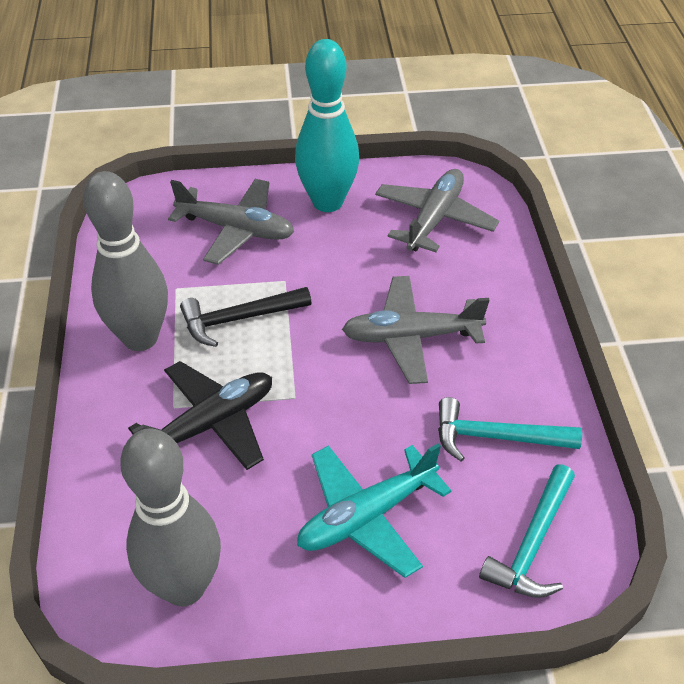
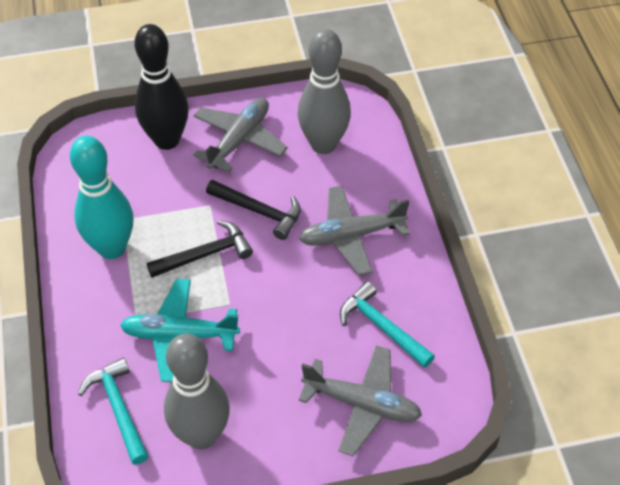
black bowling pin: 0 -> 1
black hammer: 1 -> 2
black plane: 1 -> 0

